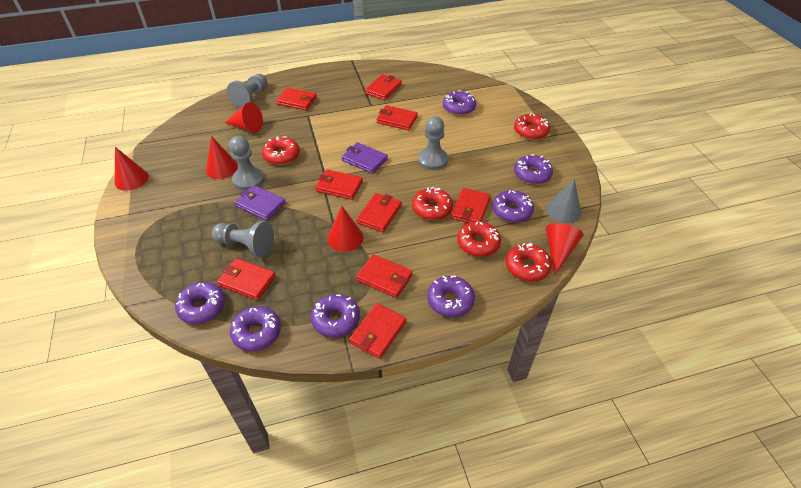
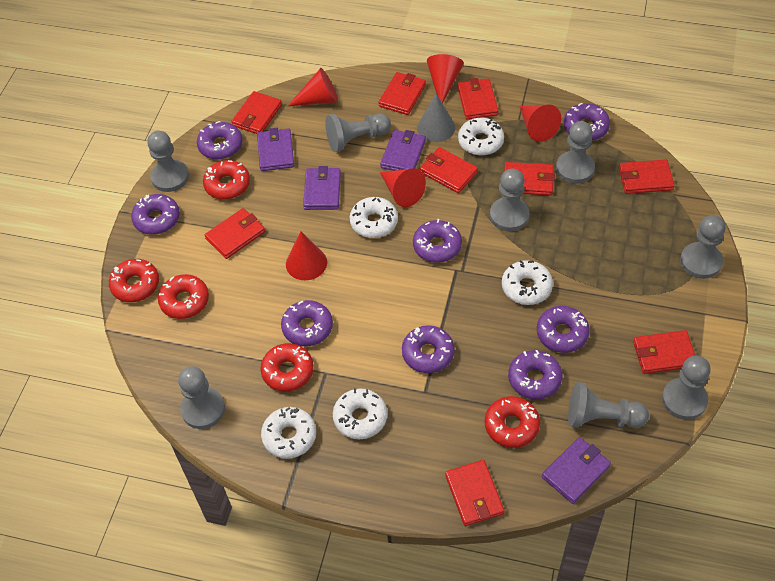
grey pawn: 4 -> 8
purple donut: 7 -> 8
purple wallet: 2 -> 4
white donut: 0 -> 5

